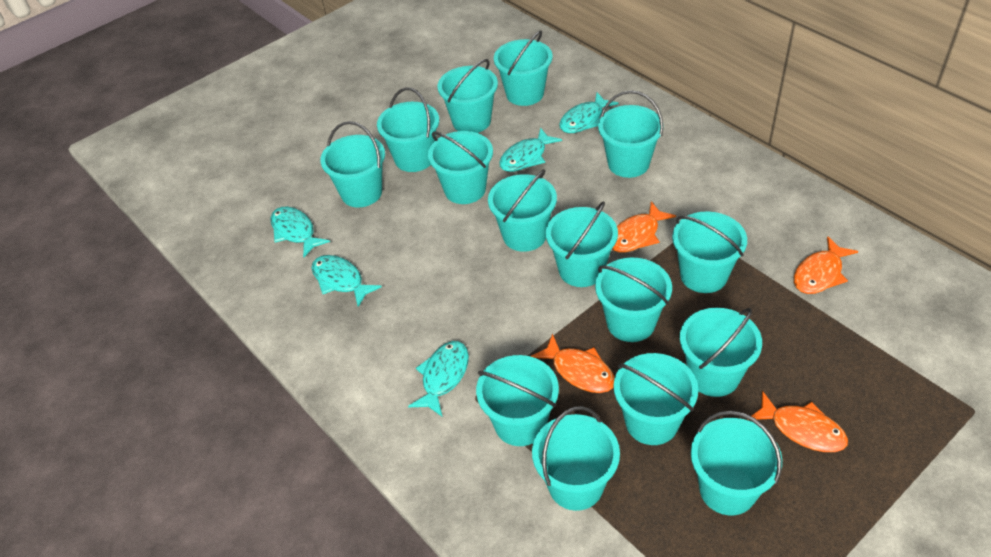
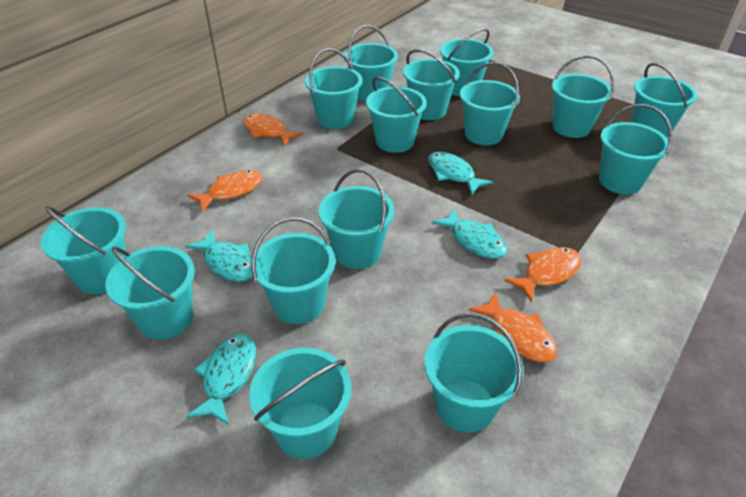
turquoise fish: 5 -> 4

